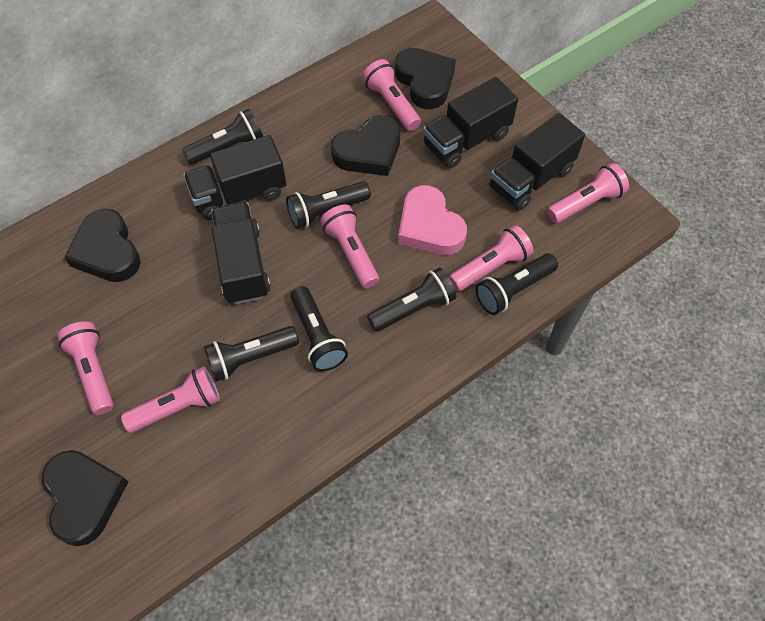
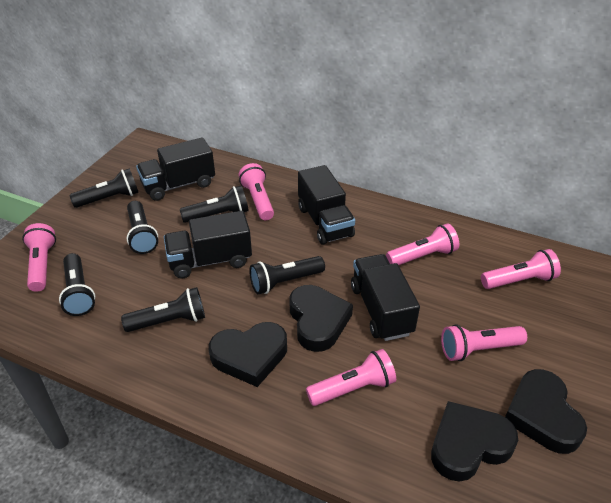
pink heart: 1 -> 0

